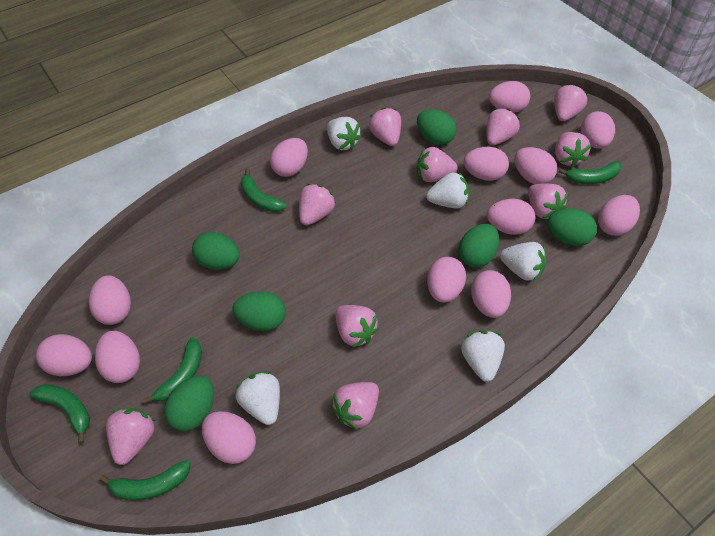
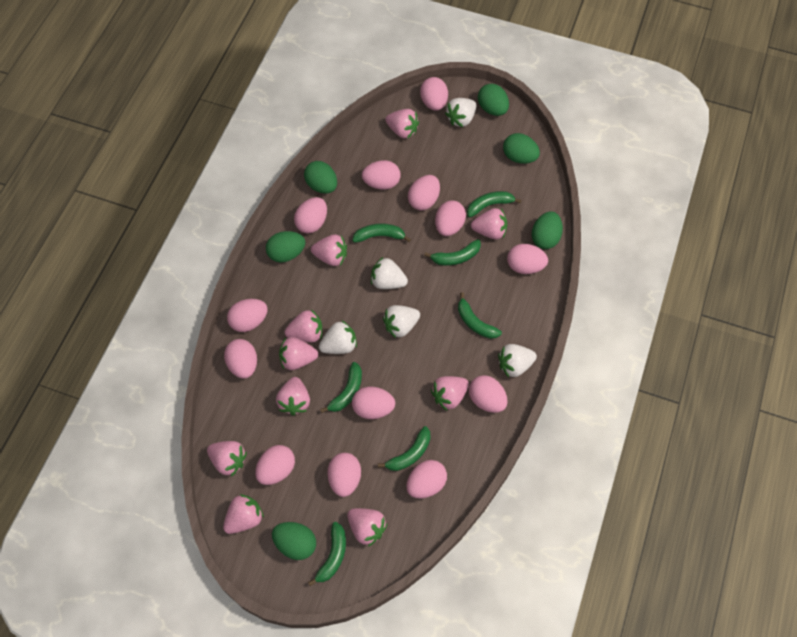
green banana: 5 -> 7

